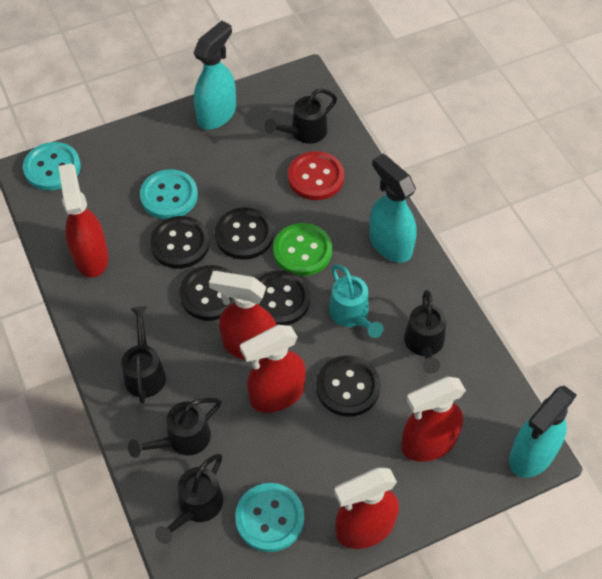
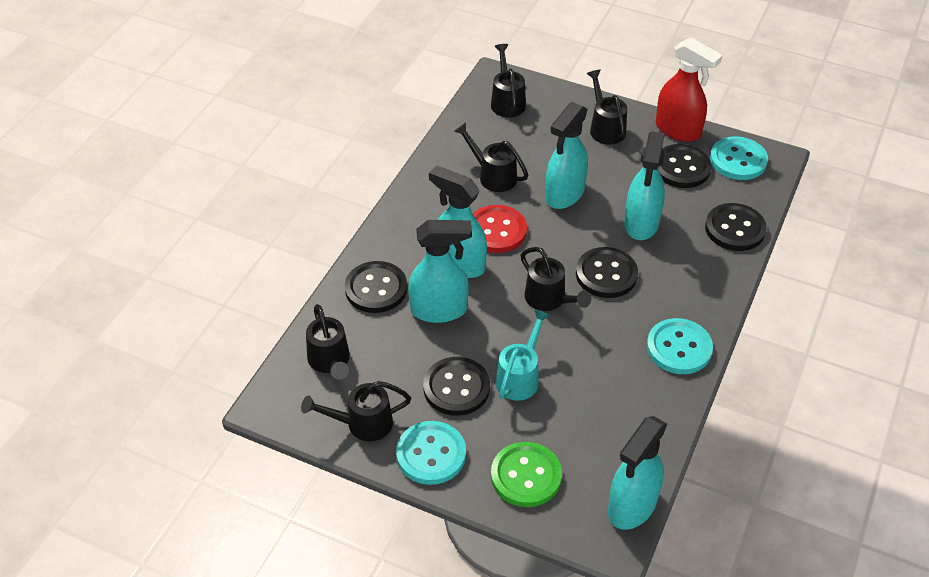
black watering can: 5 -> 6
red spray bottle: 5 -> 1
turquoise spray bottle: 3 -> 5

